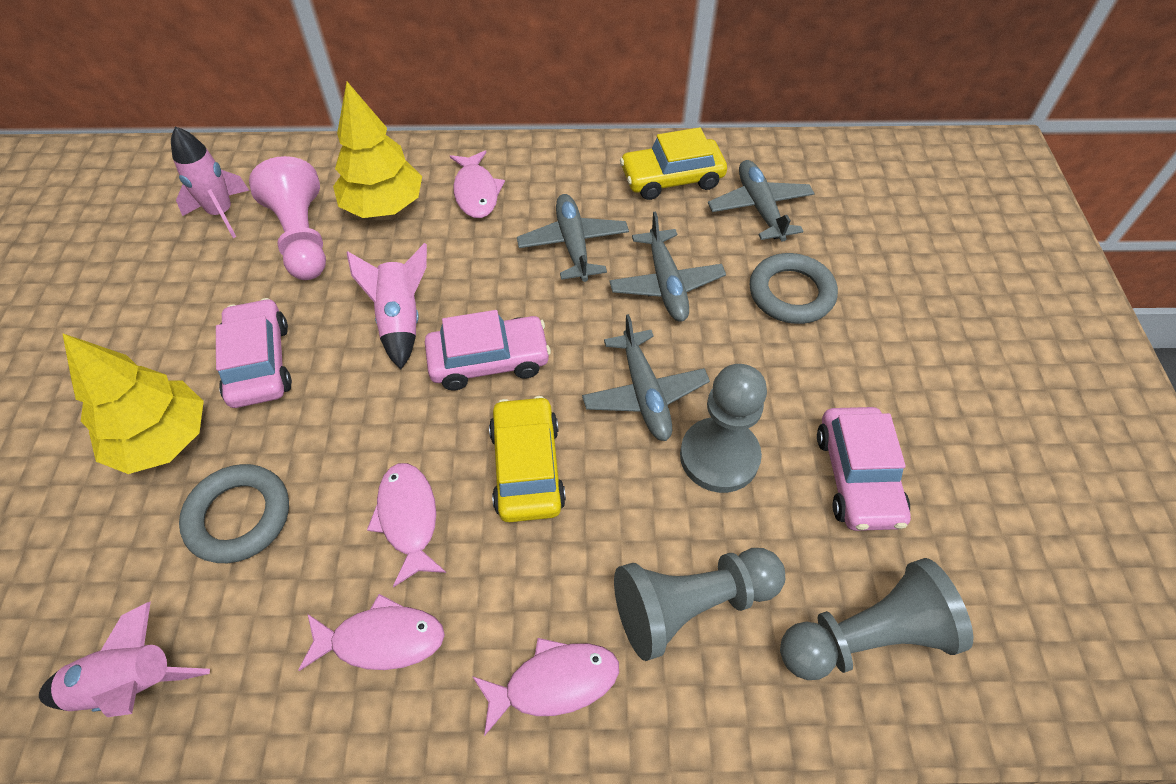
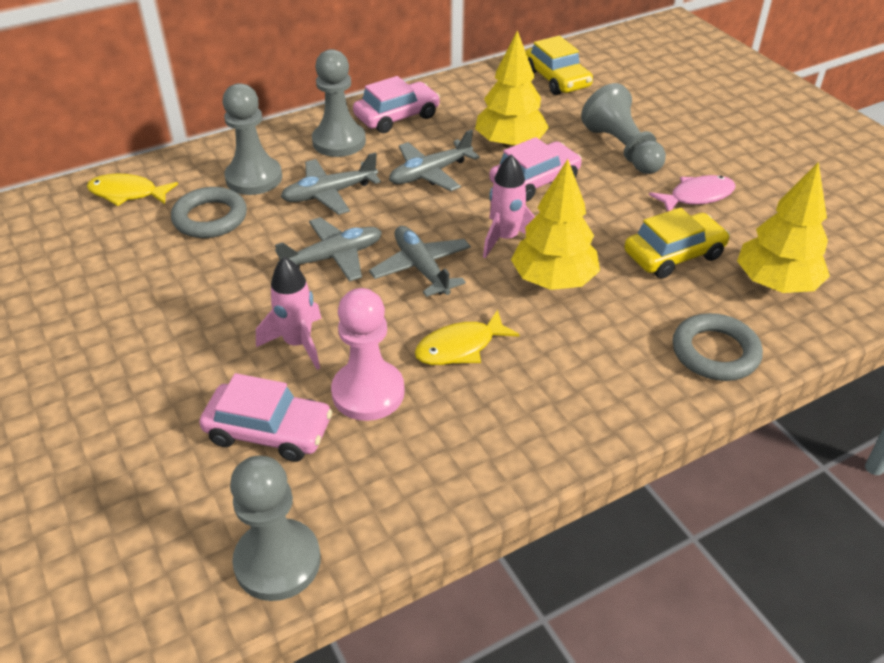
grey pawn: 3 -> 4
pink fish: 4 -> 1
pink rocket: 3 -> 2
yellow fish: 0 -> 2
yellow tree: 2 -> 3

